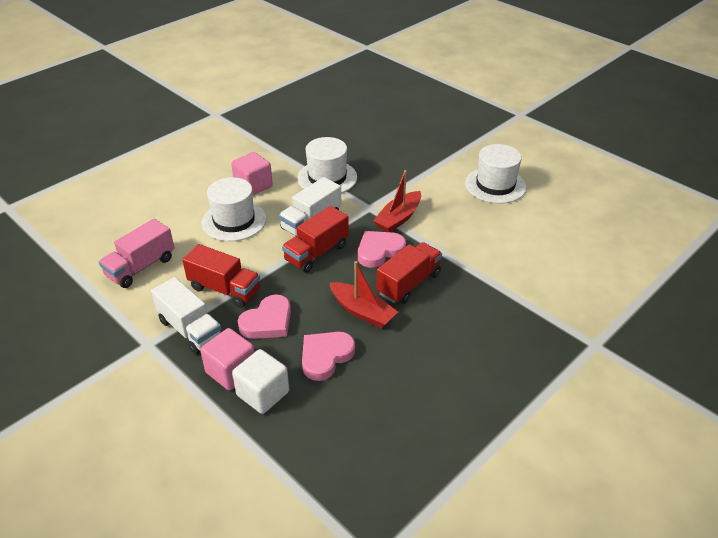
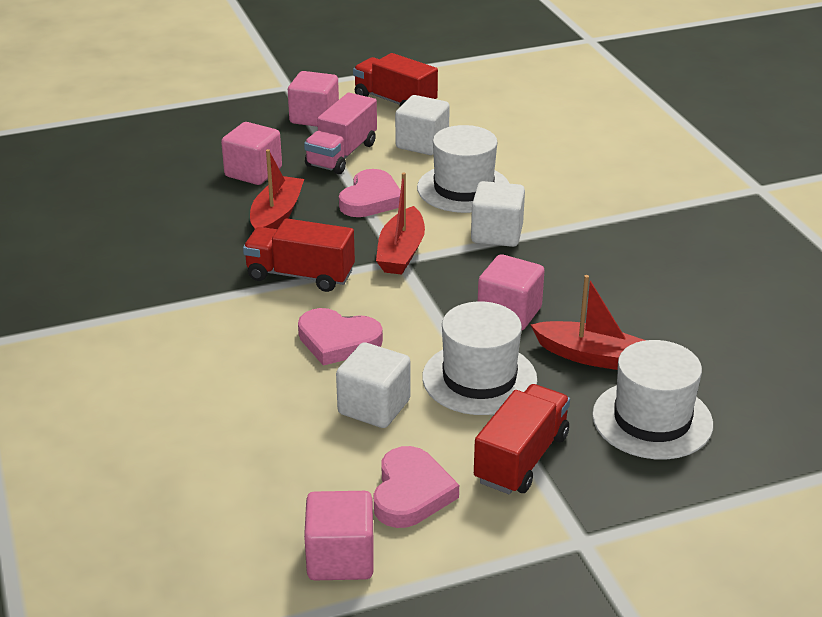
pink cube: 2 -> 4
red boat: 2 -> 3
white cube: 1 -> 3
white truck: 2 -> 0

